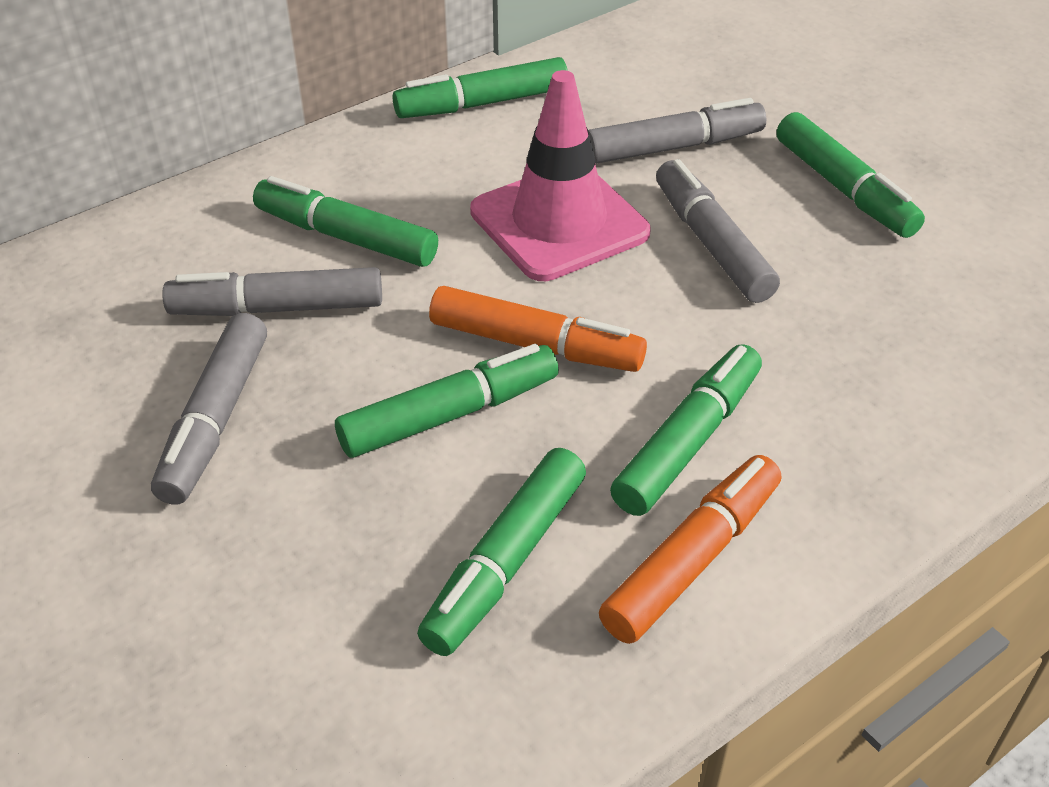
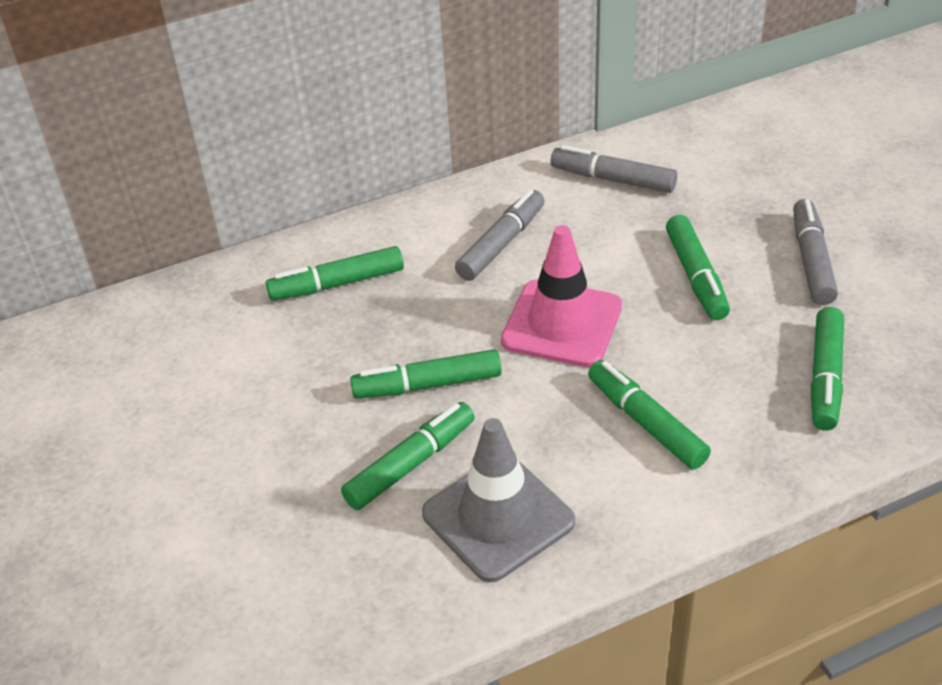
grey marker: 4 -> 3
grey traffic cone: 0 -> 1
orange marker: 2 -> 0

